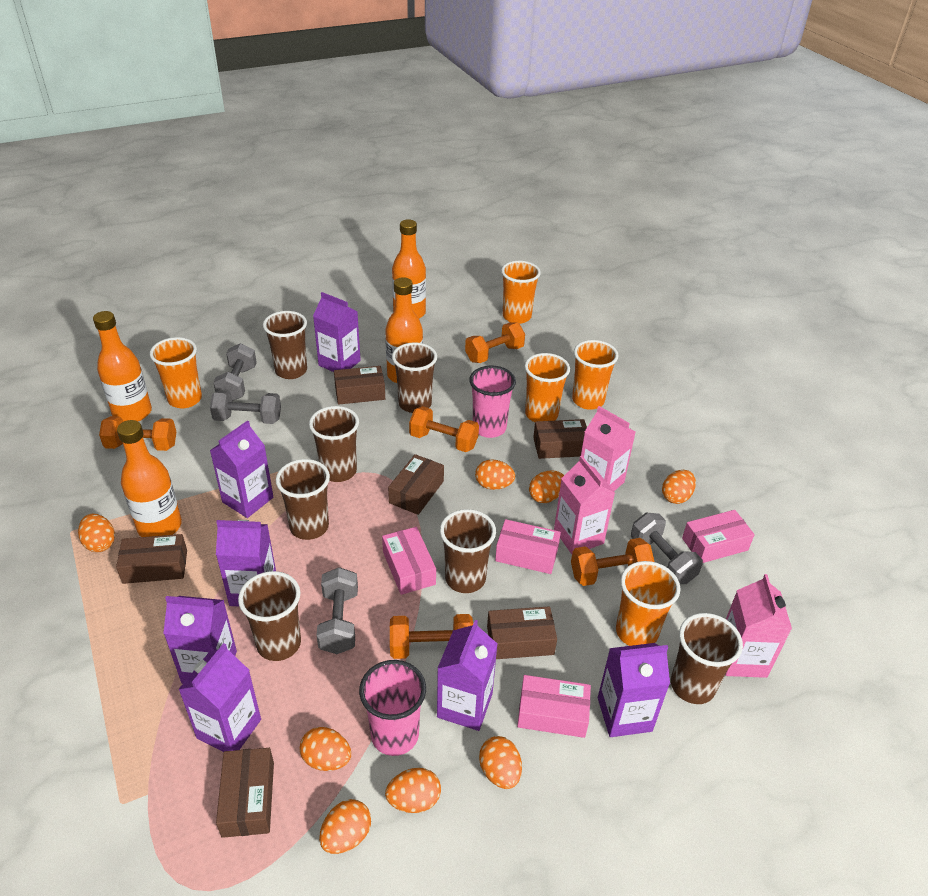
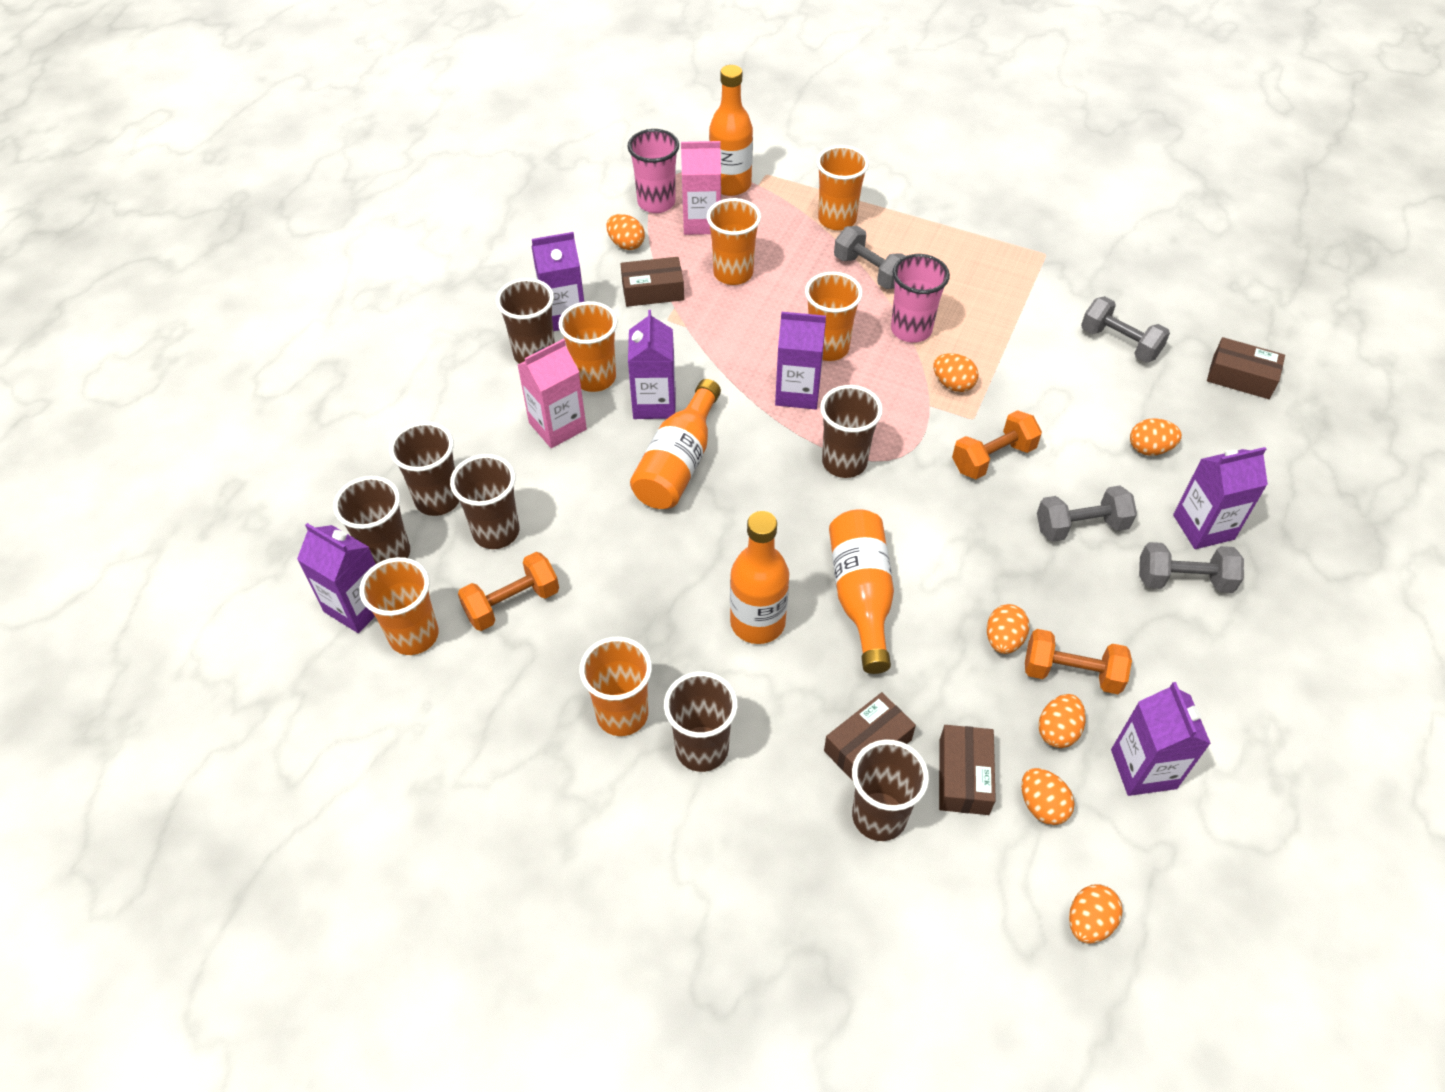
brown box: 6 -> 4
orange cup: 5 -> 6
orange dumbbell: 5 -> 3
orange egg: 8 -> 7
pink box: 4 -> 0
pink carton: 3 -> 2
purple carton: 7 -> 6

